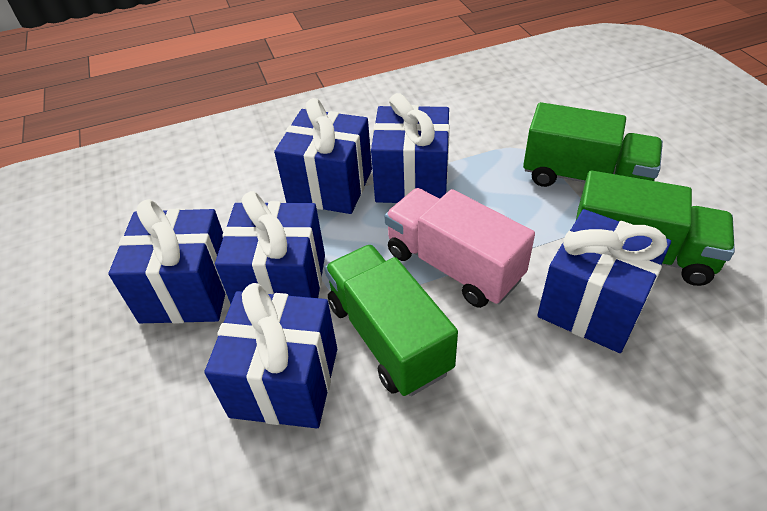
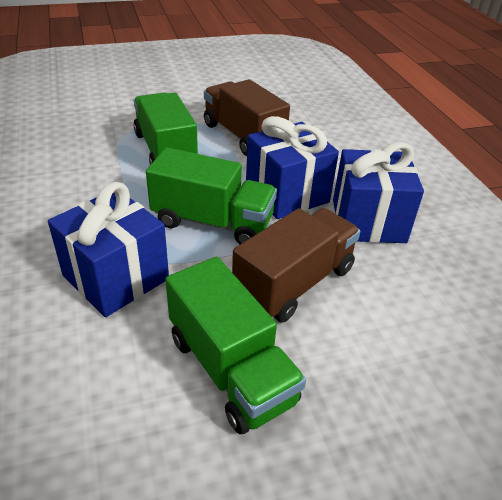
blue gift: 6 -> 3
brown truck: 0 -> 2
pink truck: 1 -> 0

